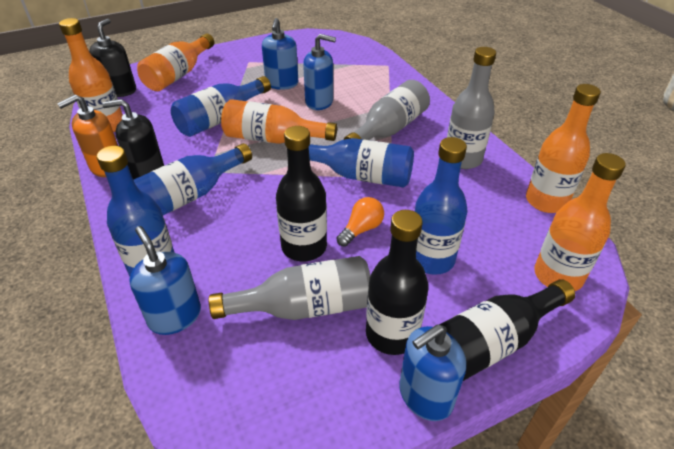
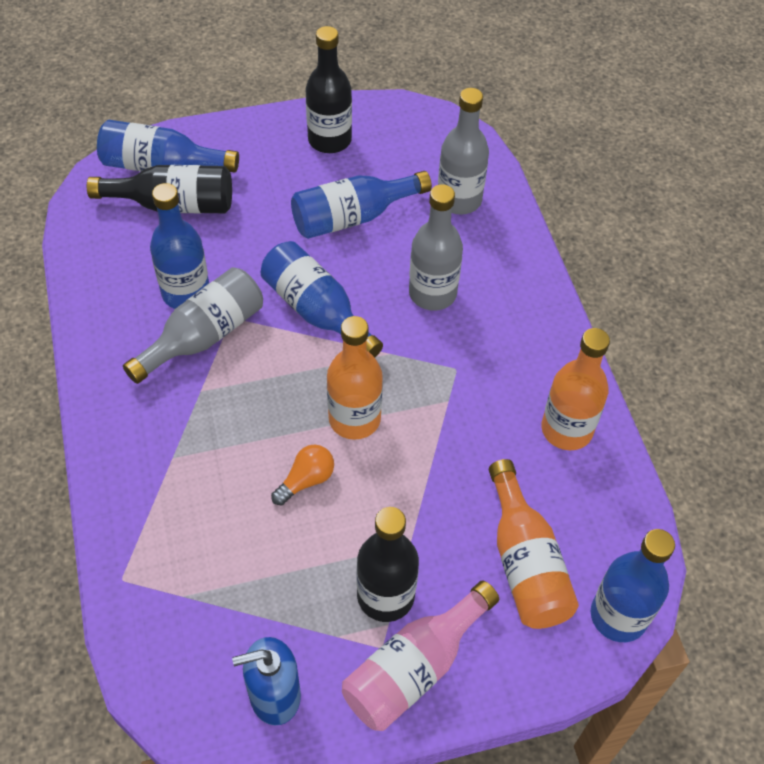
black soap dispenser: 2 -> 0
blue soap dispenser: 4 -> 1
orange bottle: 5 -> 3
orange soap dispenser: 1 -> 0
pink bottle: 0 -> 1

